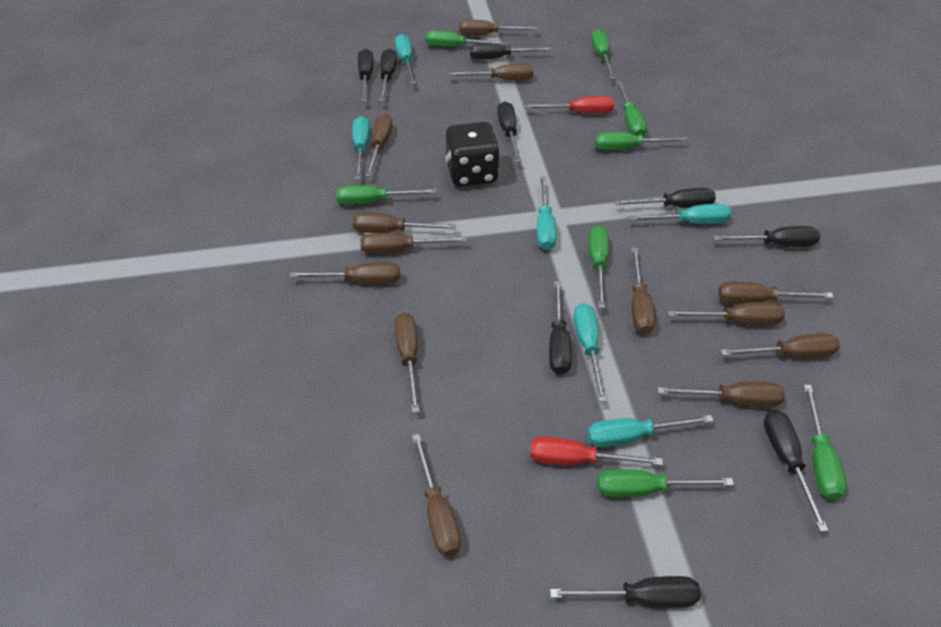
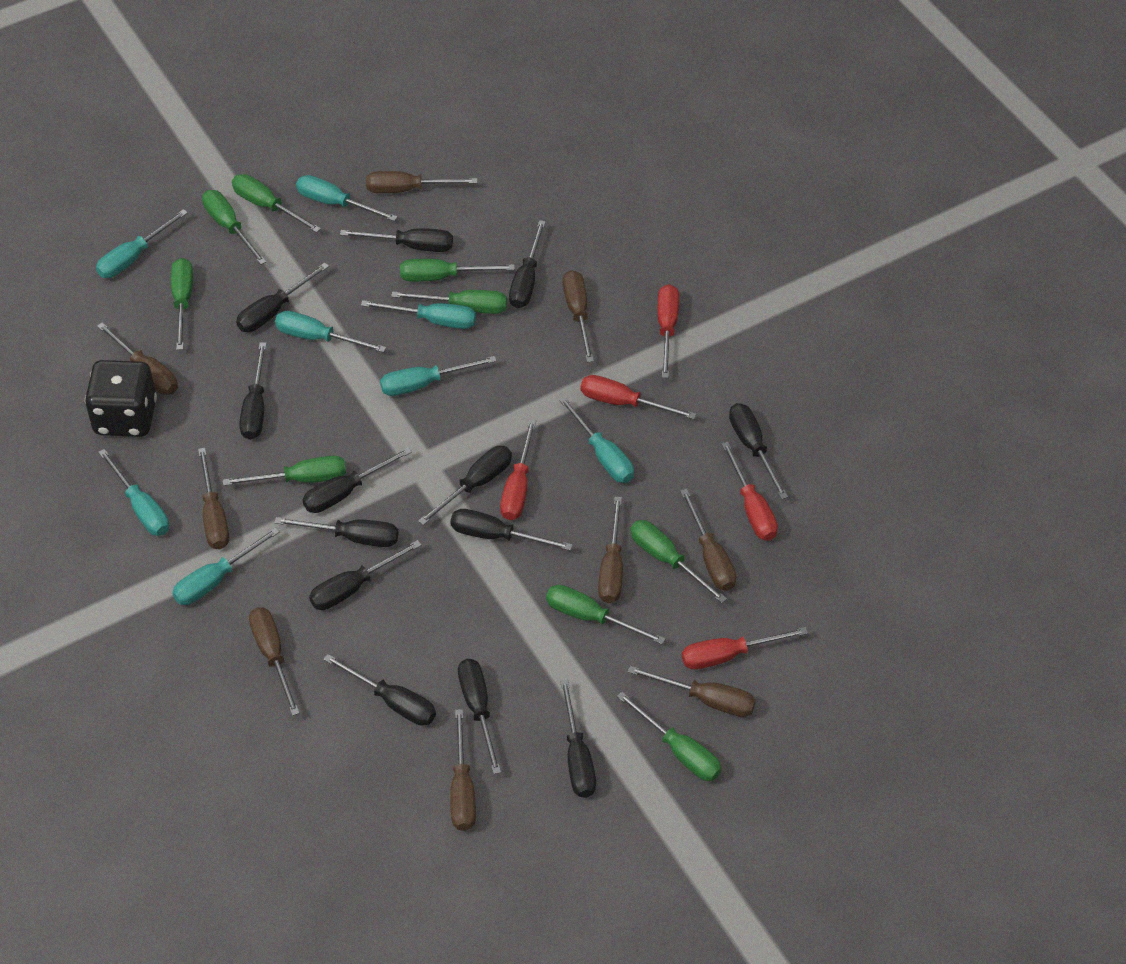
black screwdriver: 9 -> 13
brown screwdriver: 13 -> 9
green screwdriver: 8 -> 9
red screwdriver: 2 -> 5
turquoise screwdriver: 6 -> 8

